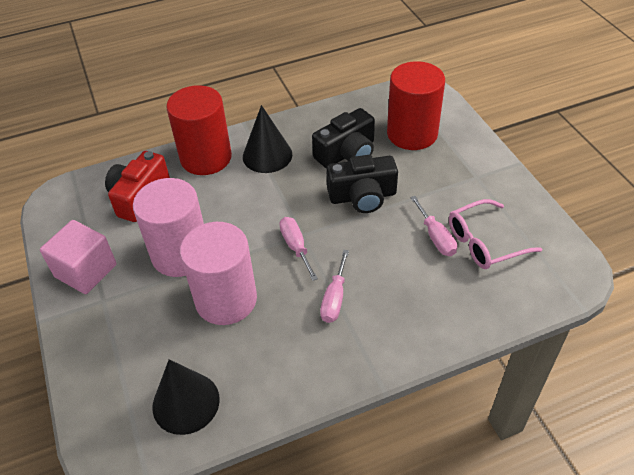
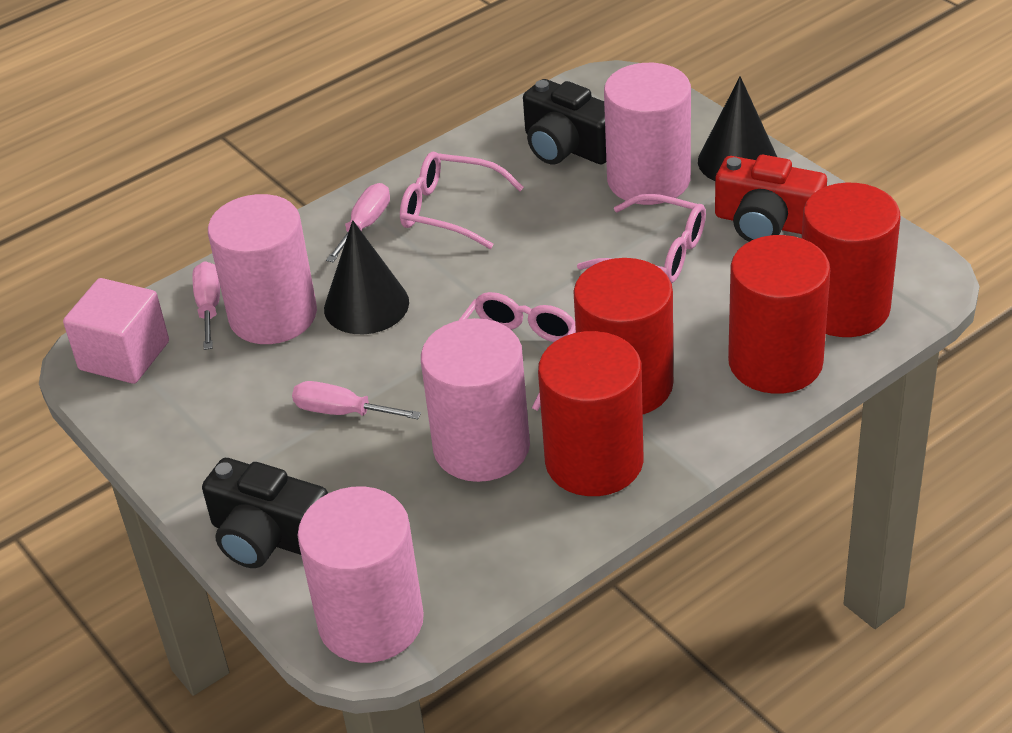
pink cylinder: 2 -> 4
pink glasses: 1 -> 3
red cylinder: 2 -> 4

